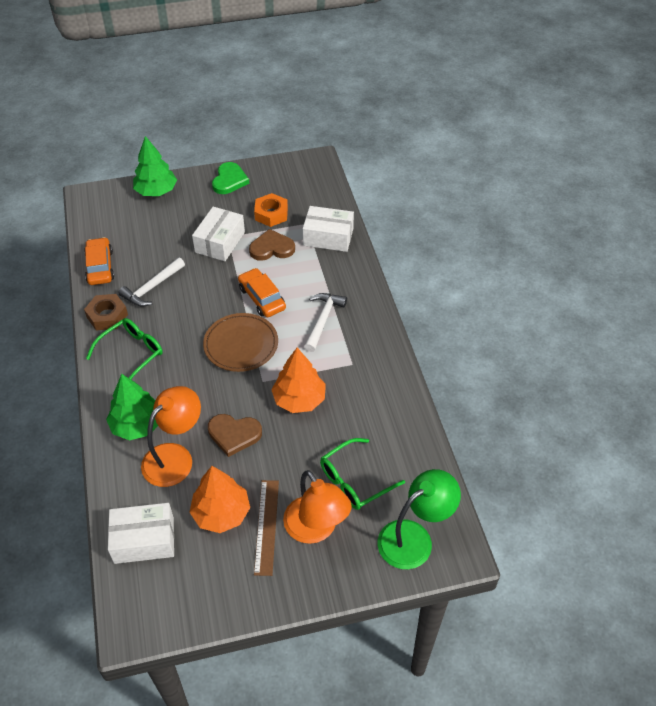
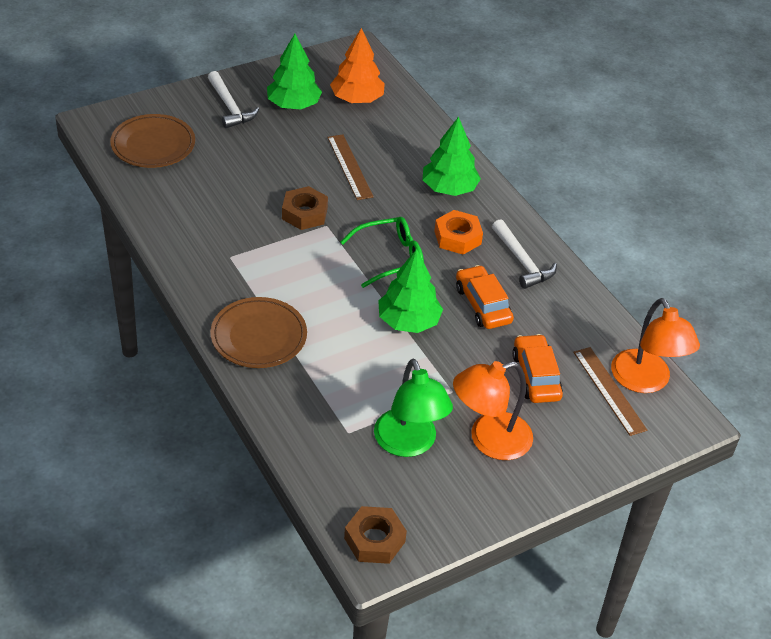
brown heart: 2 -> 0
brown nut: 1 -> 2
brown plate: 1 -> 2
brown ruler: 1 -> 2
green glasses: 2 -> 1
green heart: 1 -> 0
green tree: 2 -> 3
orange tree: 2 -> 1
white box: 3 -> 0

